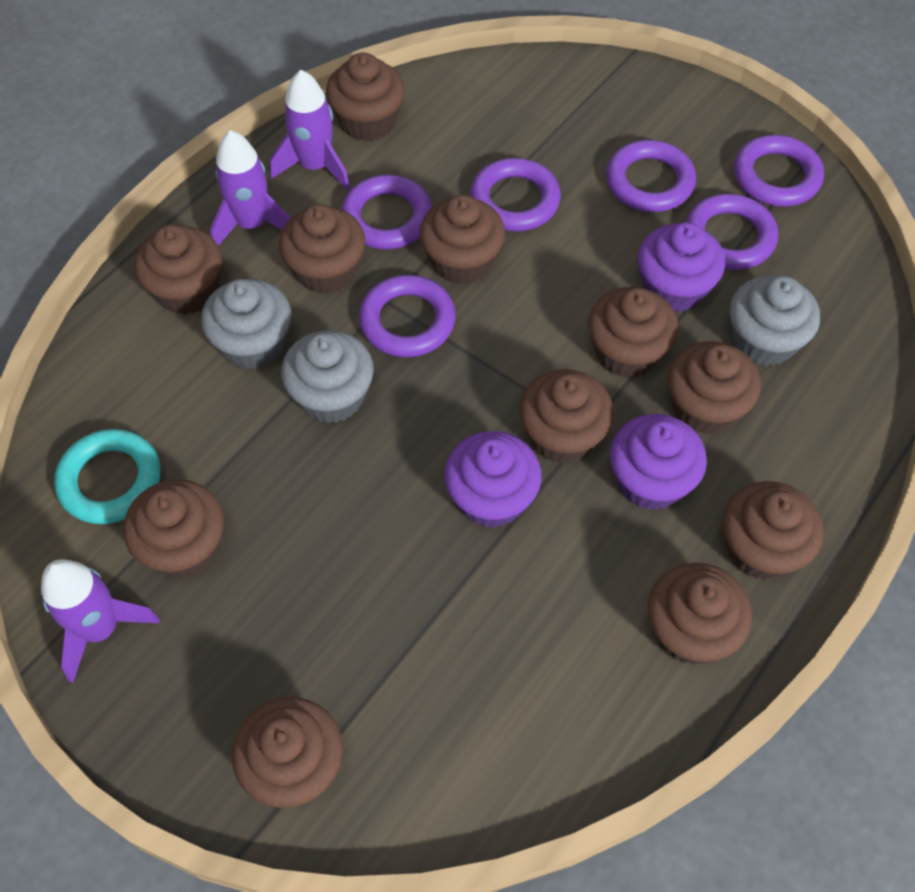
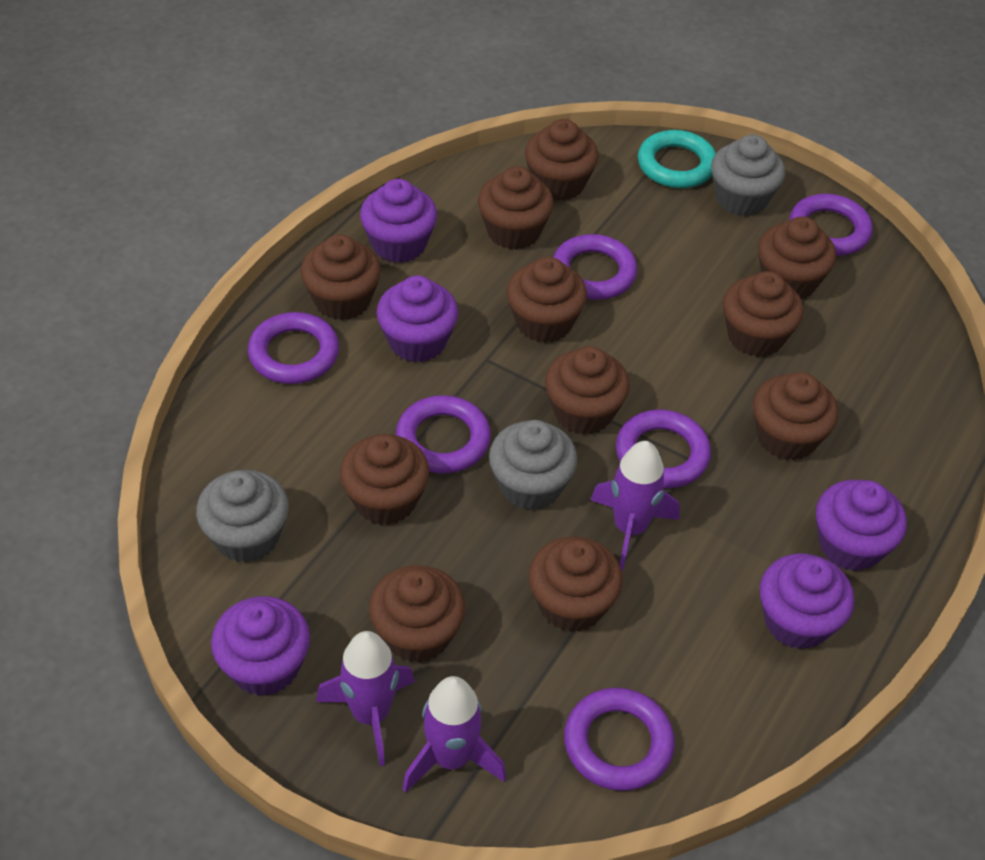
purple cupcake: 3 -> 5

